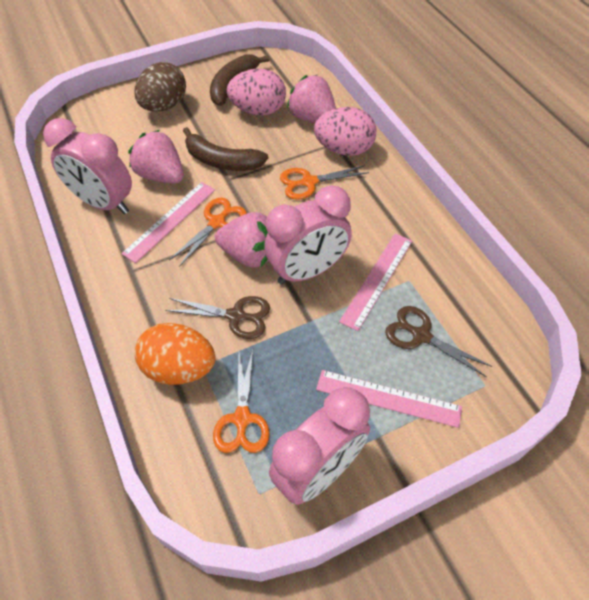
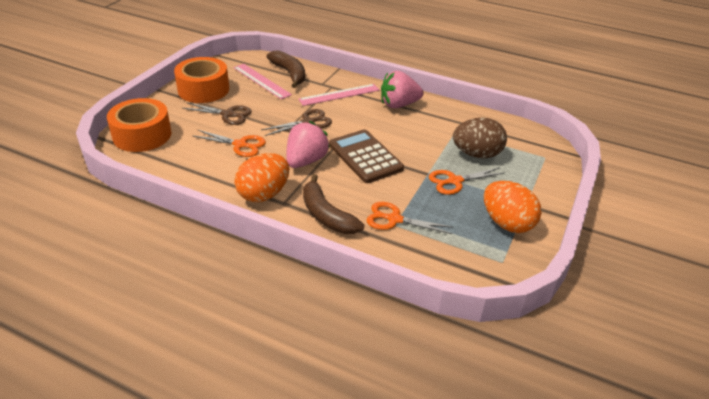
brown calculator: 0 -> 1
orange egg: 1 -> 2
orange tape: 0 -> 2
pink clock: 3 -> 0
pink egg: 2 -> 0
pink ruler: 3 -> 2
pink strawberry: 3 -> 2

